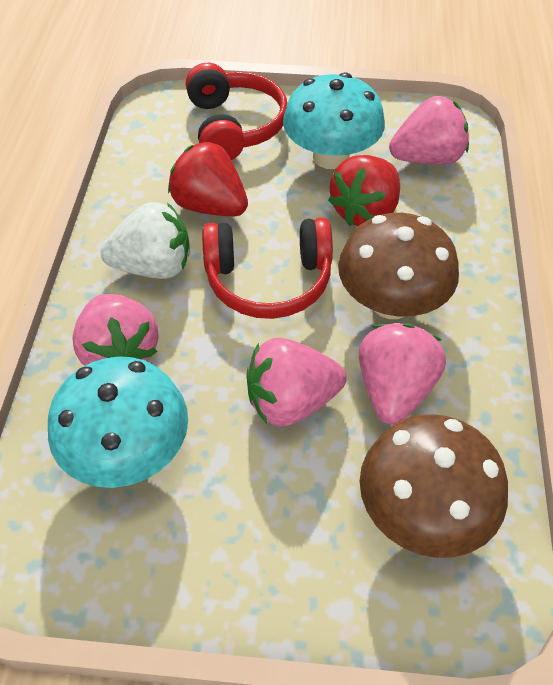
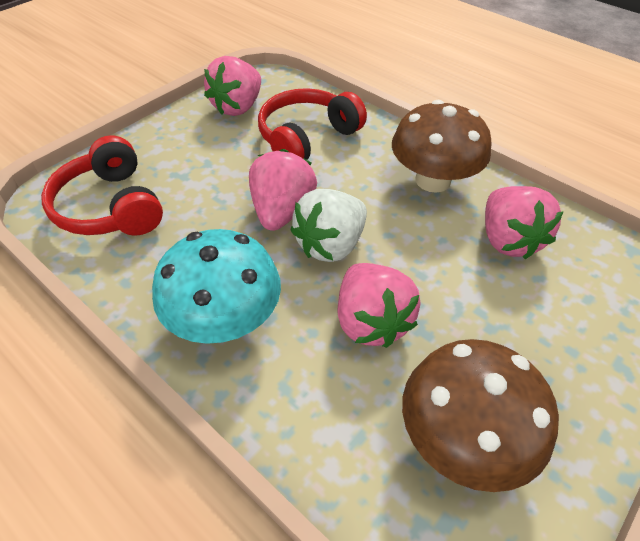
red strawberry: 2 -> 0
turquoise mushroom: 2 -> 1

